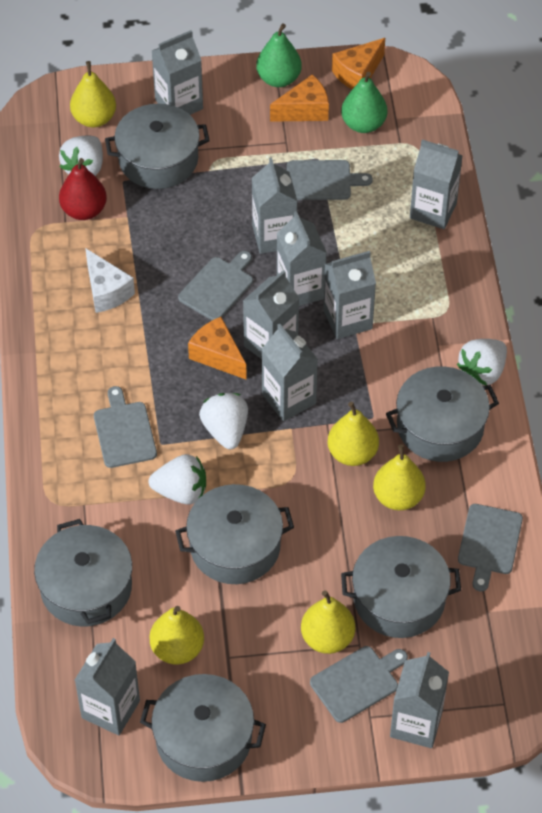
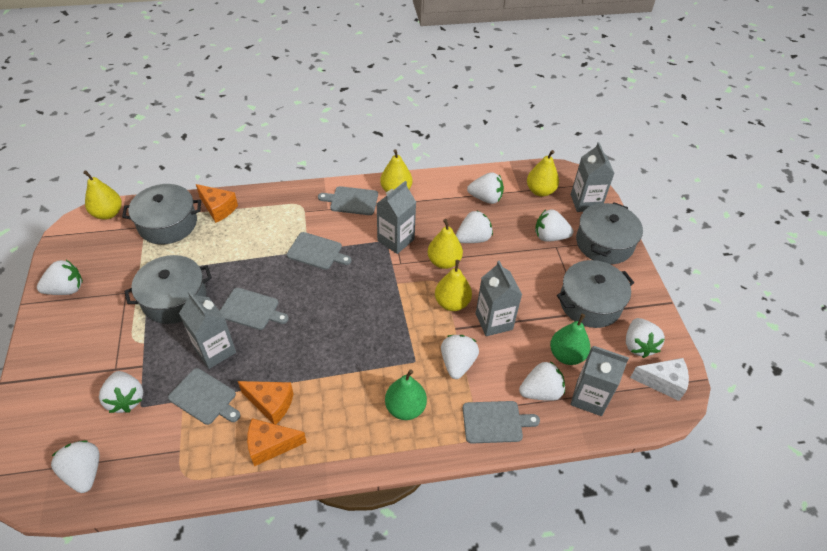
grey carton: 9 -> 5
grey pot: 6 -> 4
red pear: 1 -> 0
white strawberry: 4 -> 9

